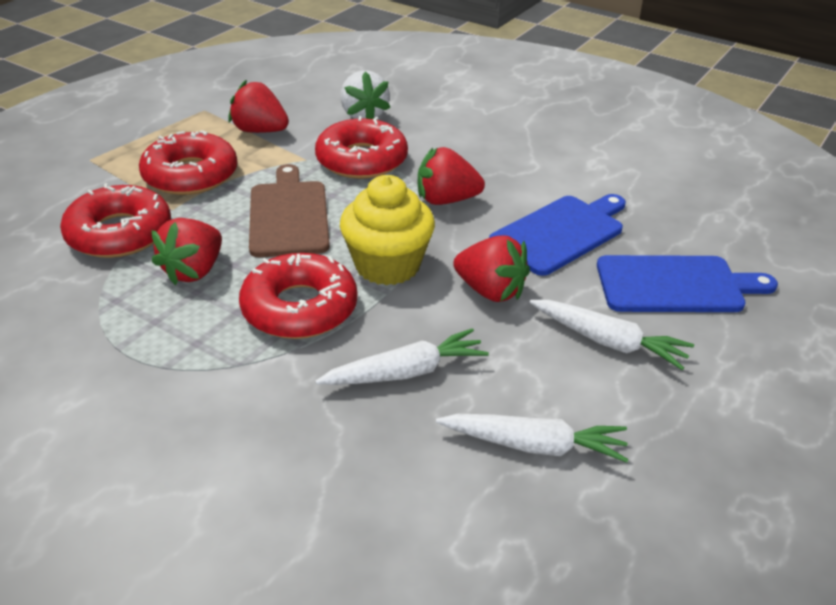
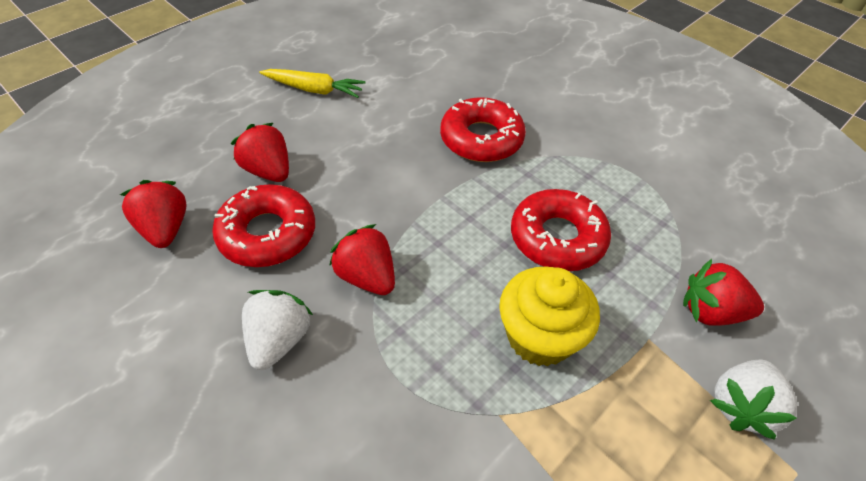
blue cutting board: 2 -> 0
brown cutting board: 1 -> 0
red donut: 4 -> 3
white carrot: 3 -> 0
white strawberry: 1 -> 2
yellow carrot: 0 -> 1

